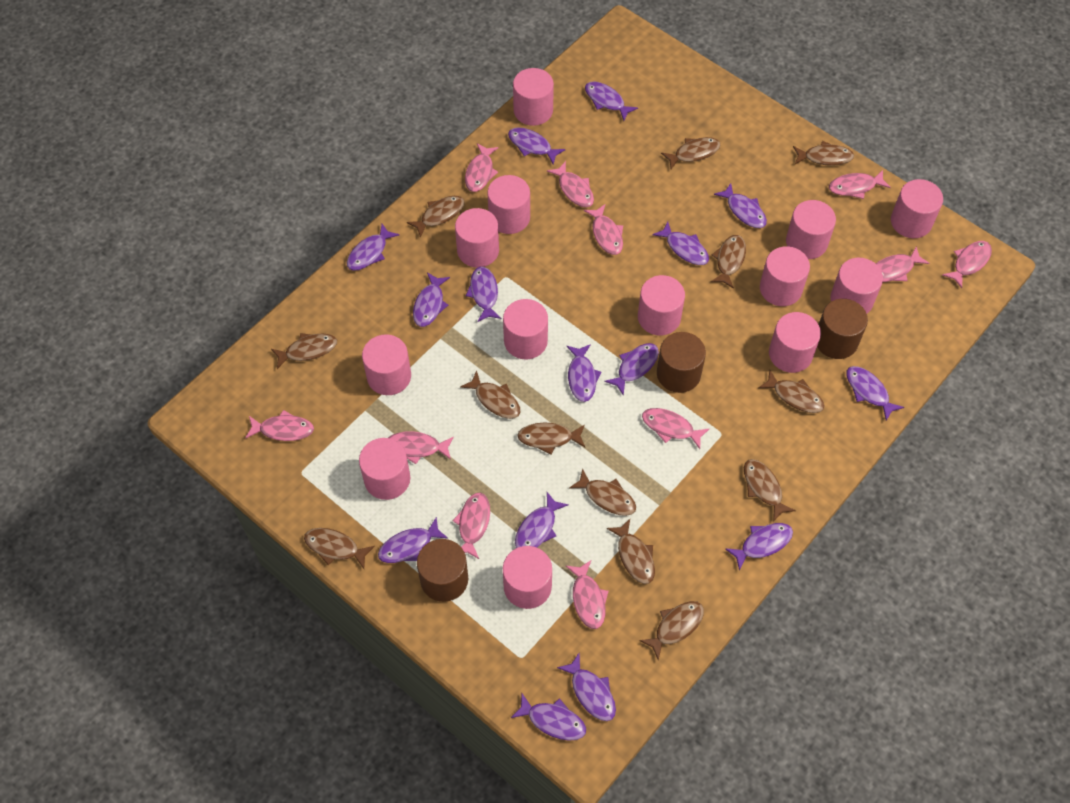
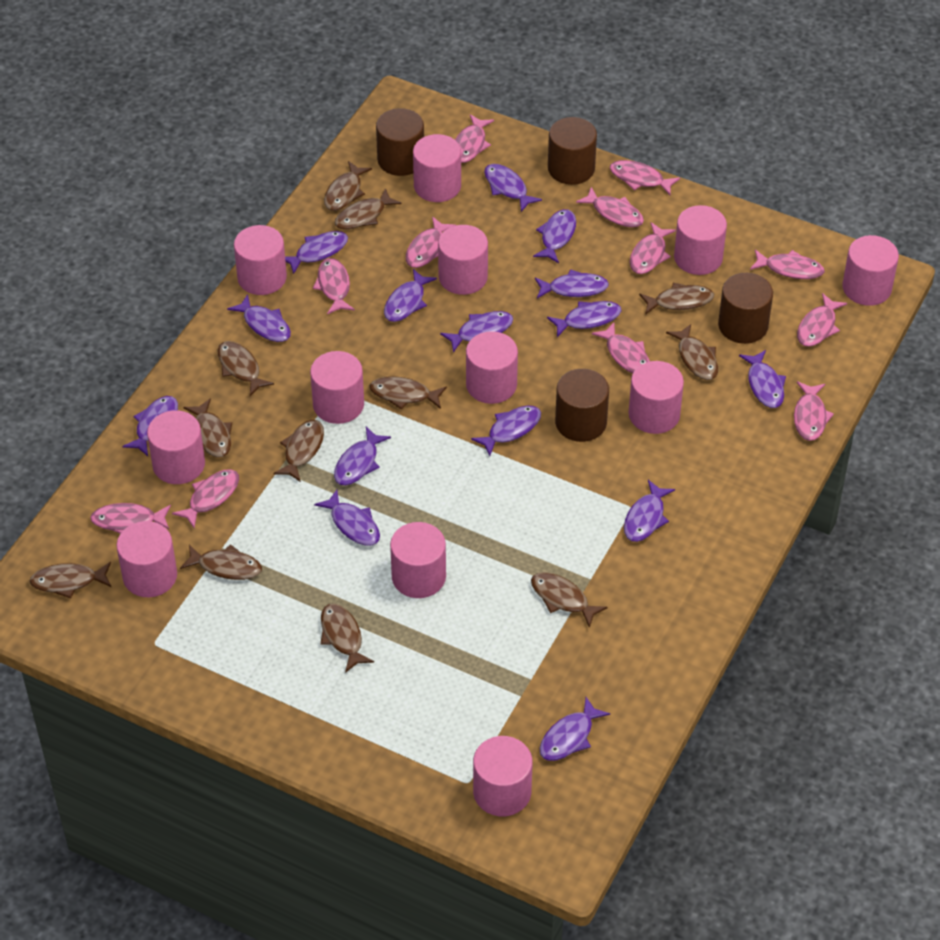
brown cylinder: 3 -> 4
brown fish: 13 -> 12
pink cylinder: 13 -> 12
pink fish: 11 -> 12

